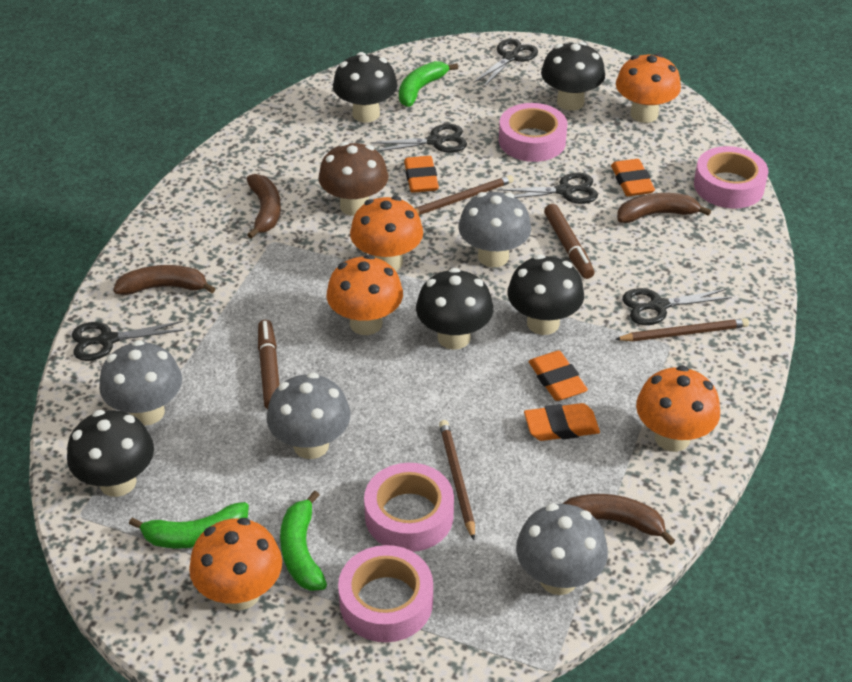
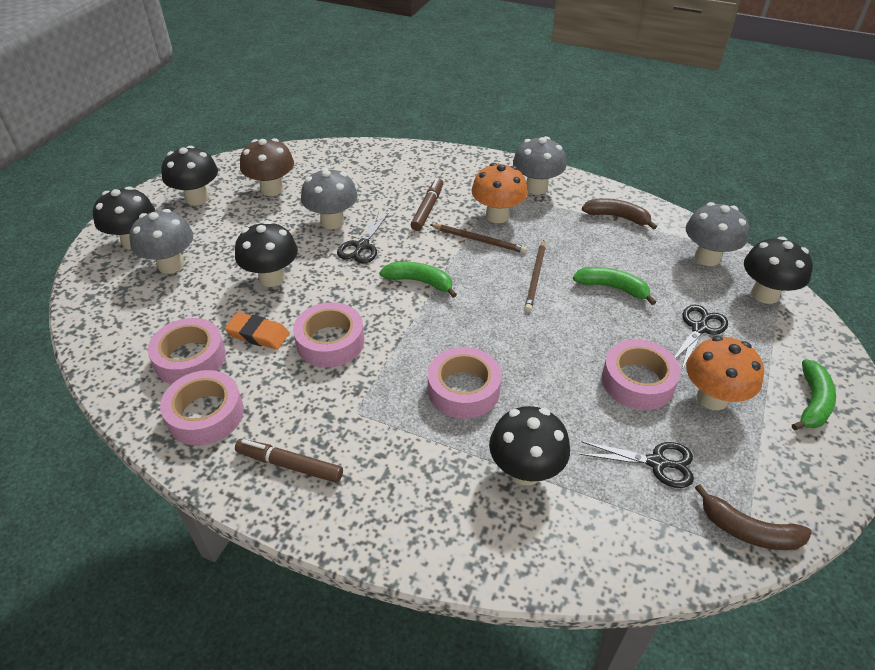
black scissors: 5 -> 3
brown banana: 4 -> 2
brown pencil: 3 -> 2
orange eraser: 4 -> 1
orange mushroom: 5 -> 2
pink tape: 4 -> 5

